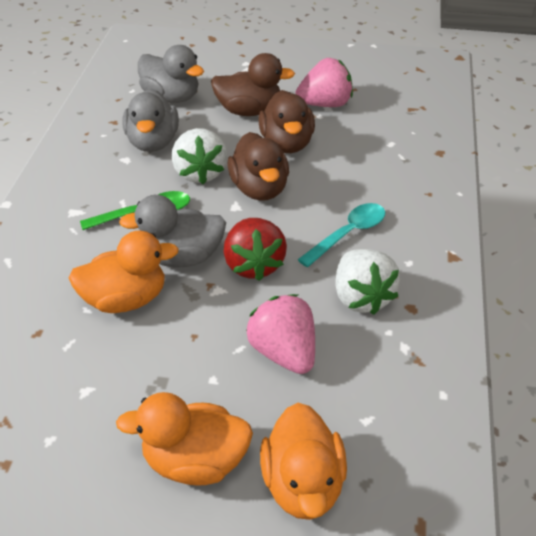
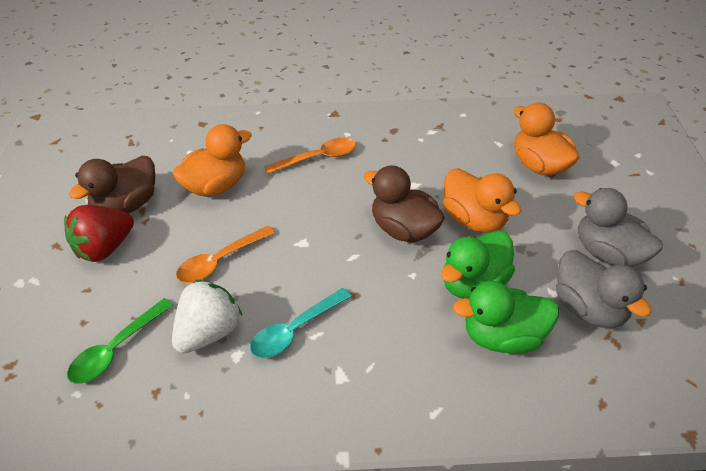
brown duck: 3 -> 2
green duck: 0 -> 2
grey duck: 3 -> 2
orange spoon: 0 -> 2
pink strawberry: 2 -> 0
white strawberry: 2 -> 1

